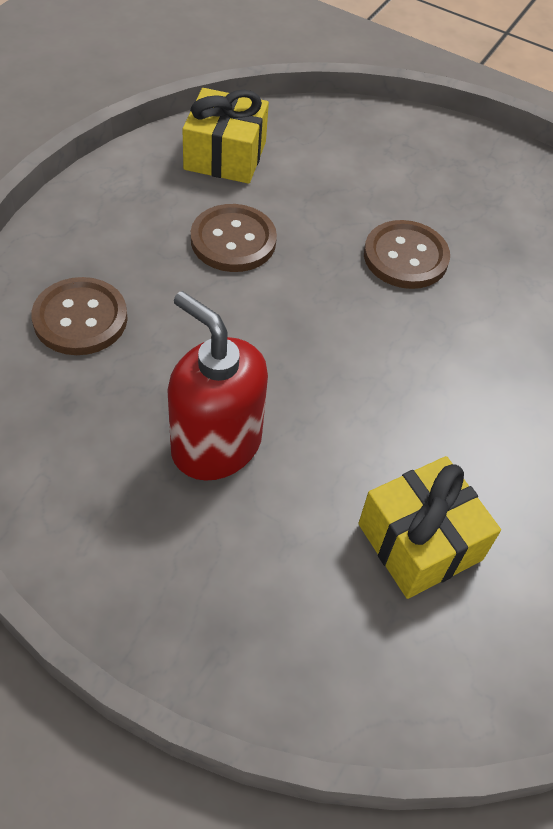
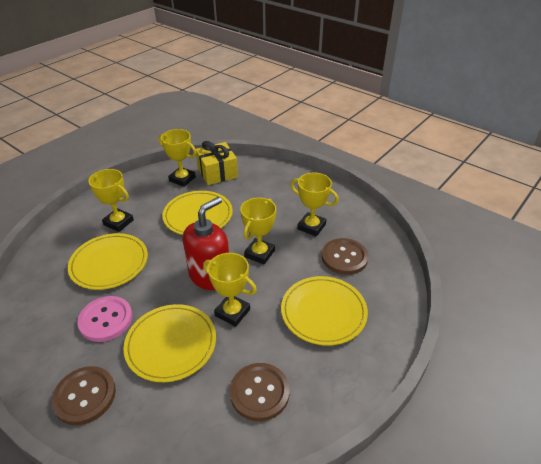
pink button: 0 -> 1
yellow gift: 2 -> 1
yellow plate: 0 -> 4
yellow trophy: 0 -> 5

